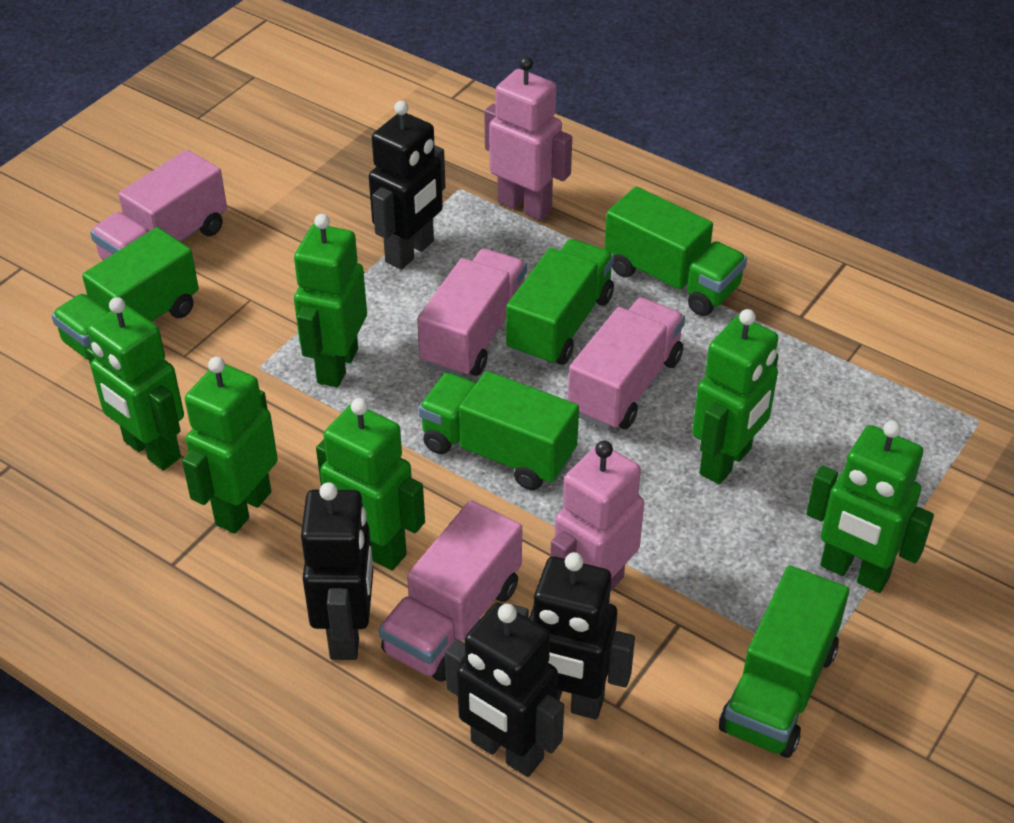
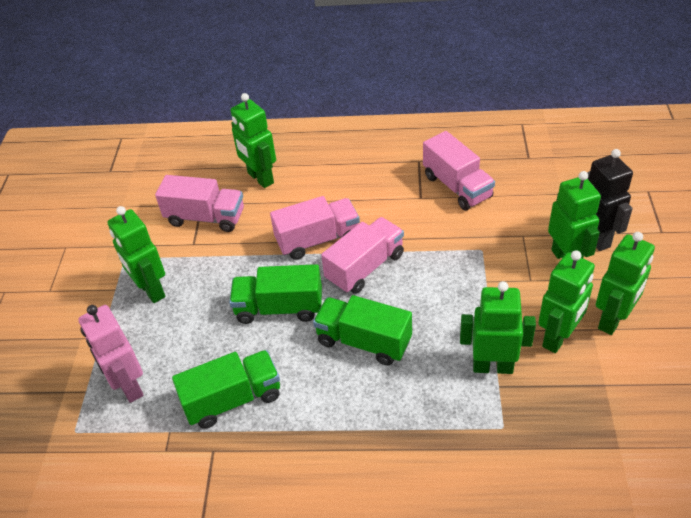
black robot: 4 -> 1
green truck: 5 -> 3
pink robot: 2 -> 1

